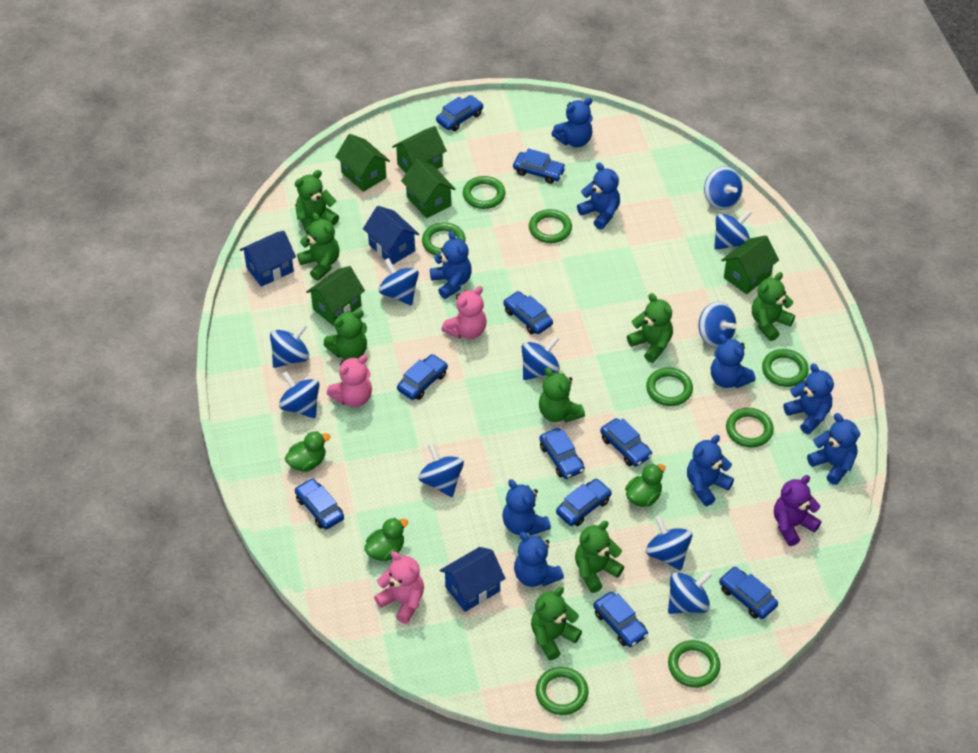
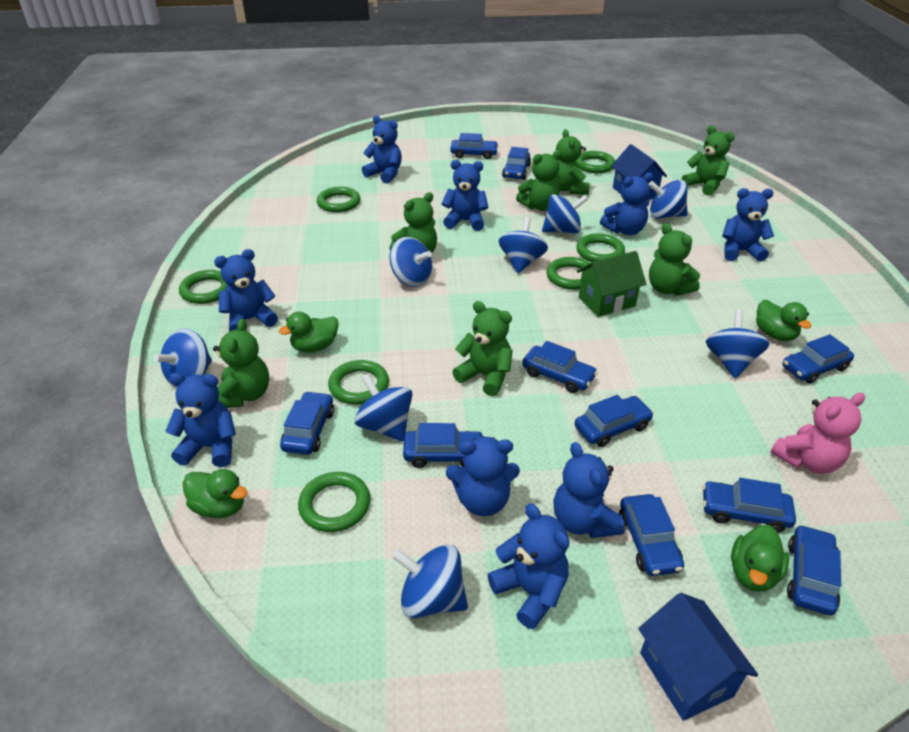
blue house: 3 -> 2
blue spinning top: 10 -> 8
green duck: 3 -> 4
green house: 5 -> 1
green ring: 8 -> 7
green teddy bear: 8 -> 7
pink teddy bear: 3 -> 1
purple teddy bear: 1 -> 0

